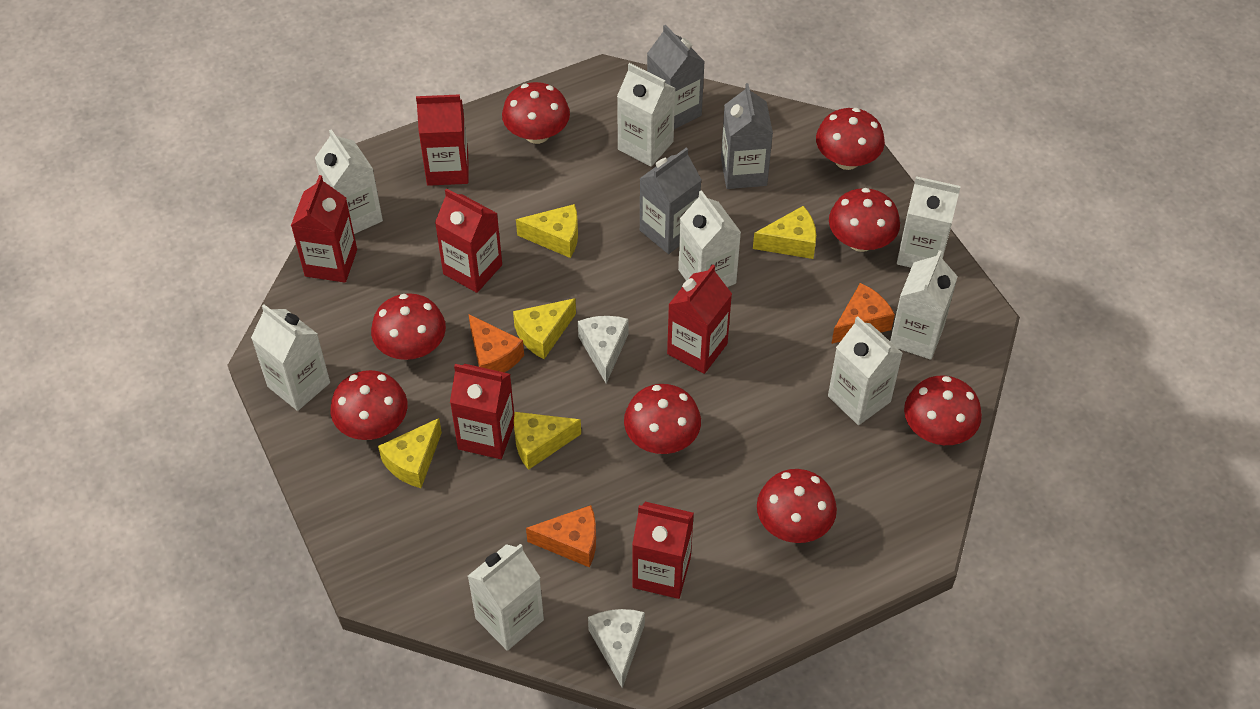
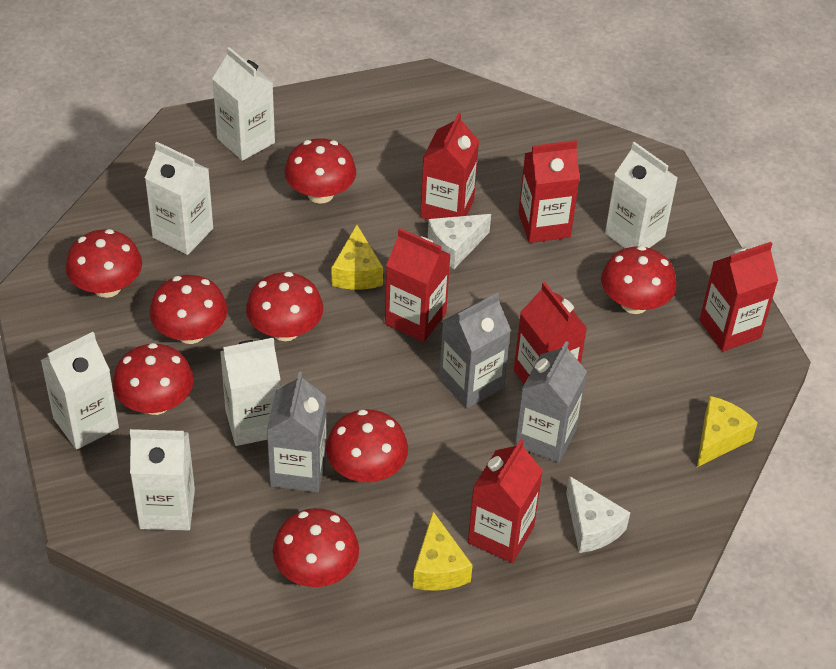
orange cheese: 3 -> 0
white carton: 8 -> 6
yellow cheese: 5 -> 3

